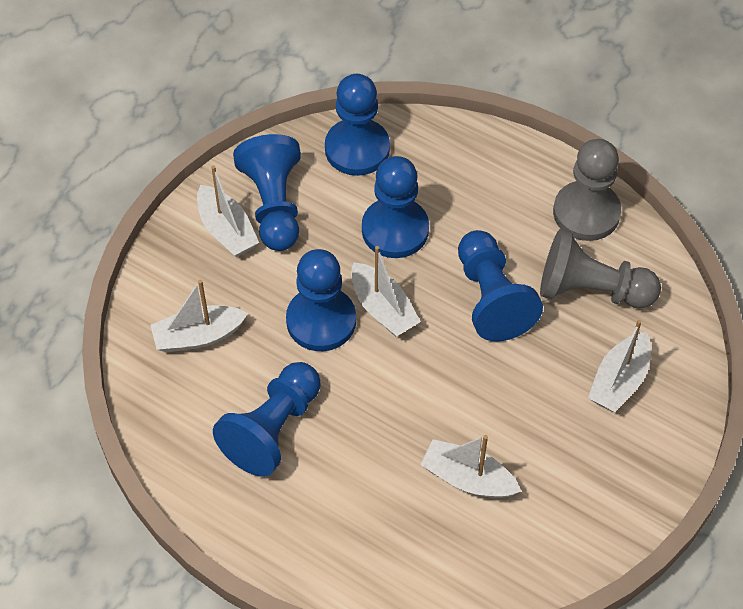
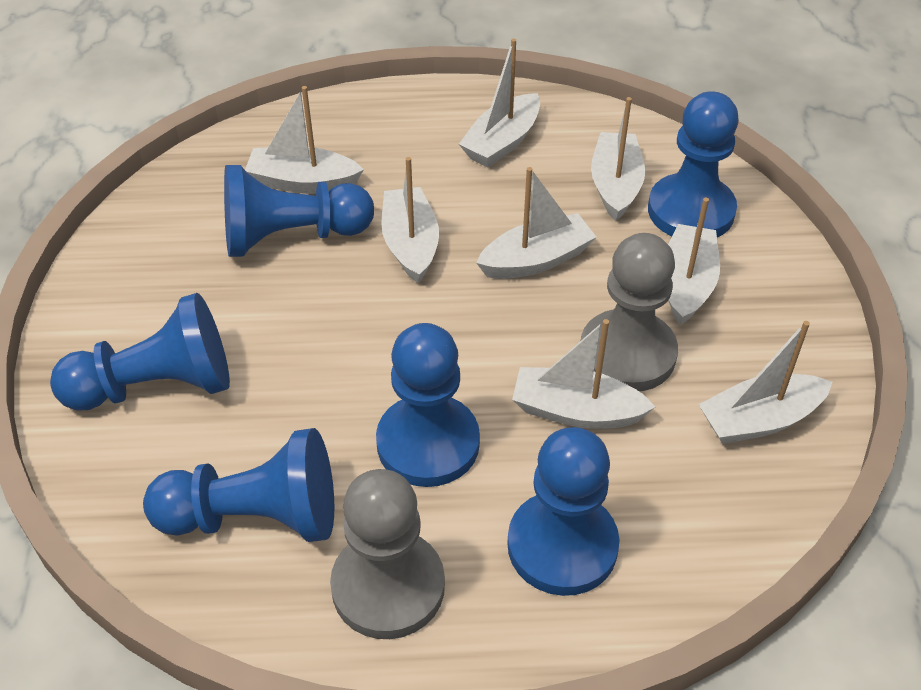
white boat: 5 -> 8

